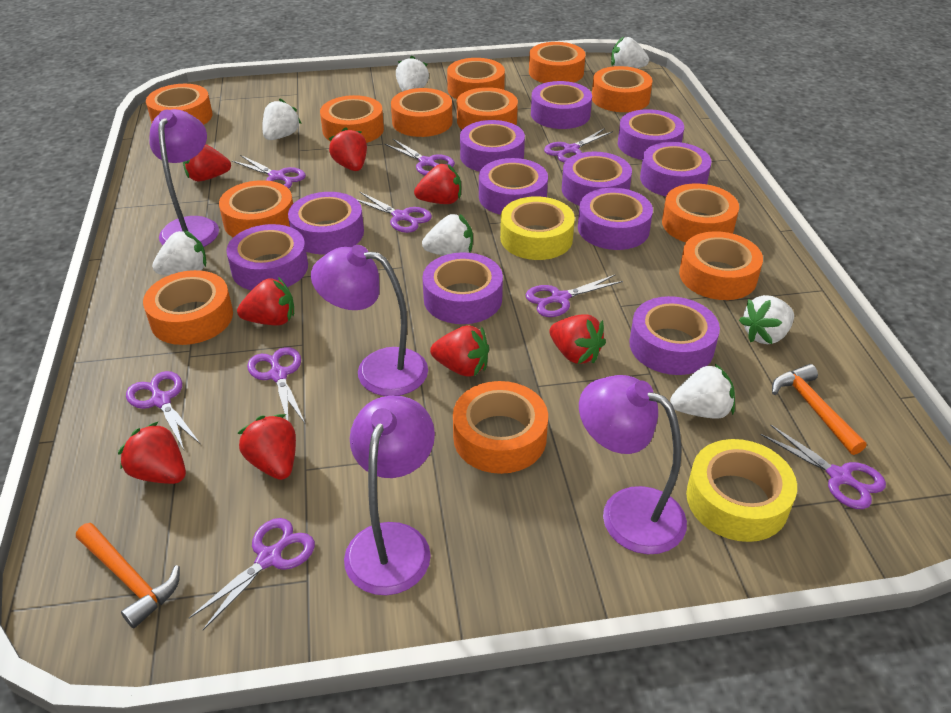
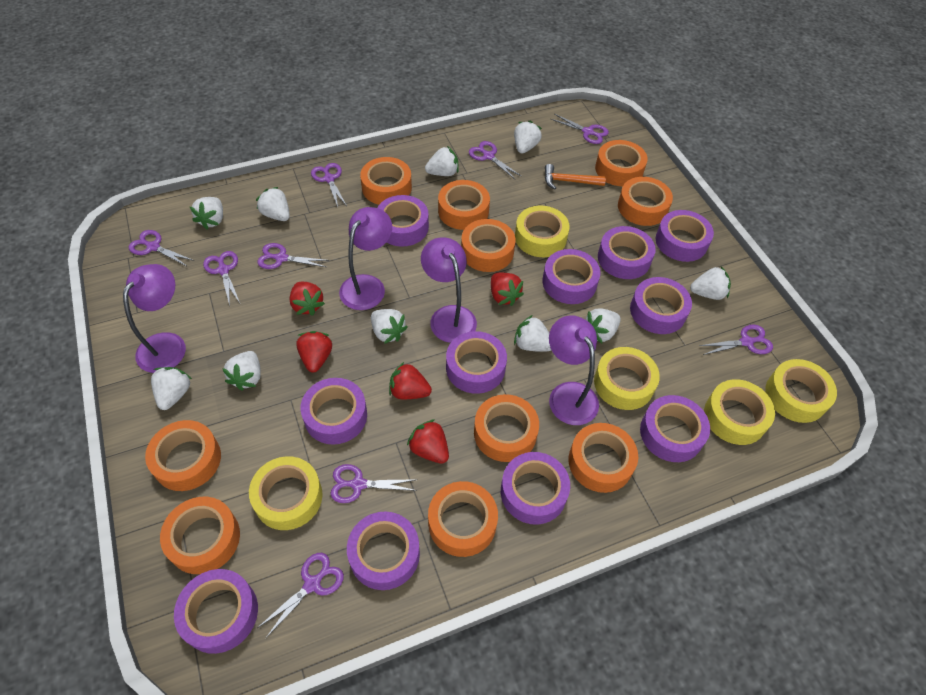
orange hammer: 2 -> 1
orange tape: 12 -> 10
red strawberry: 8 -> 5
white strawberry: 7 -> 10
yellow tape: 2 -> 5

